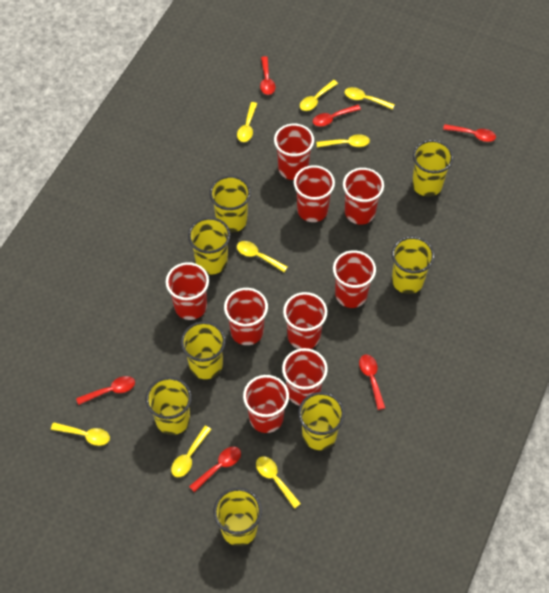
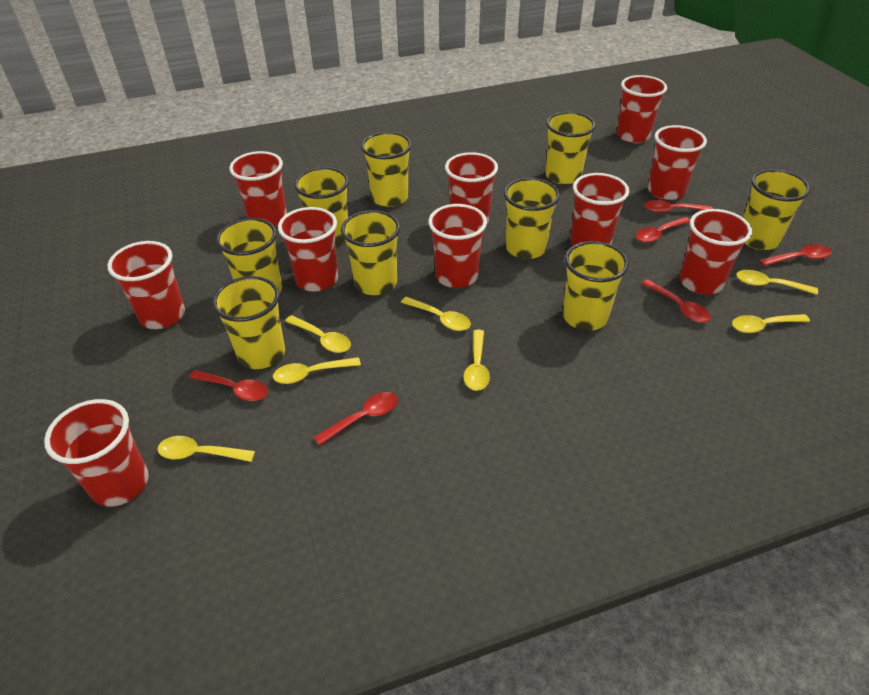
red cup: 9 -> 10
yellow cup: 8 -> 9
yellow spoon: 8 -> 7

